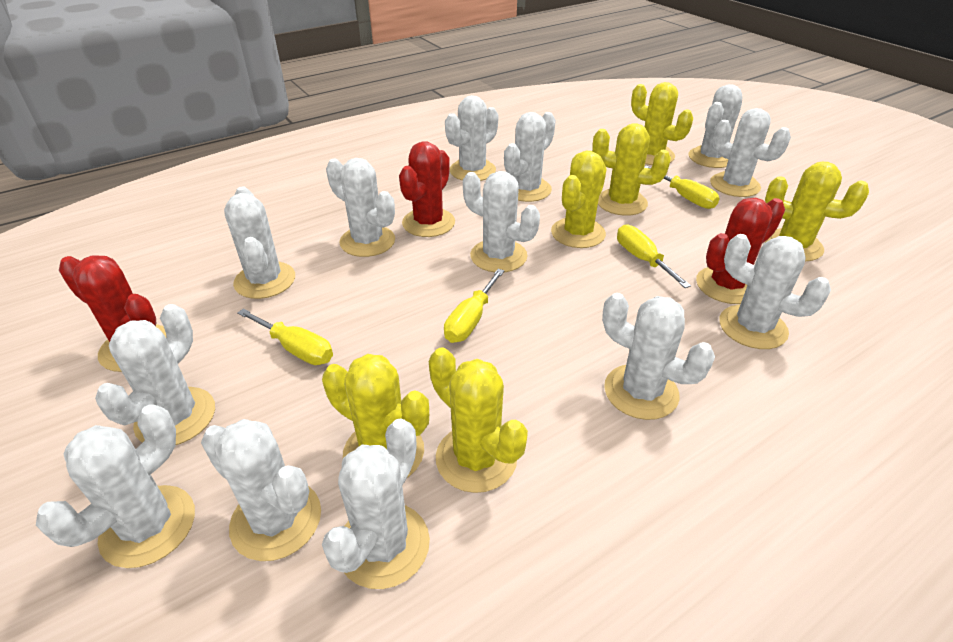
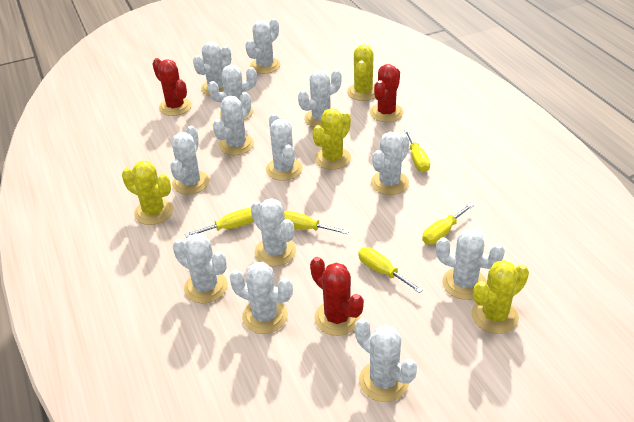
yellow cactus: 6 -> 4
yellow screwdriver: 4 -> 5

